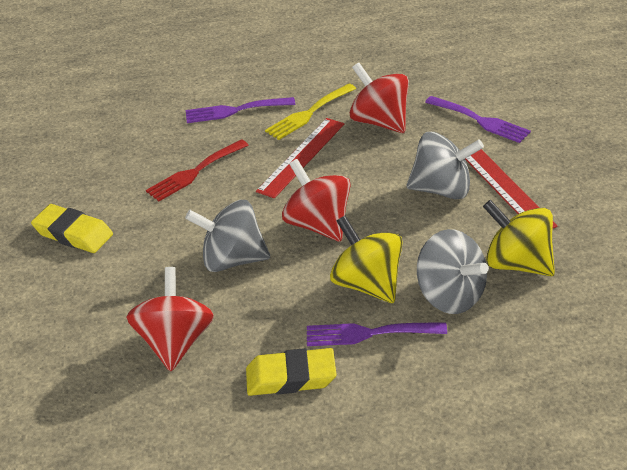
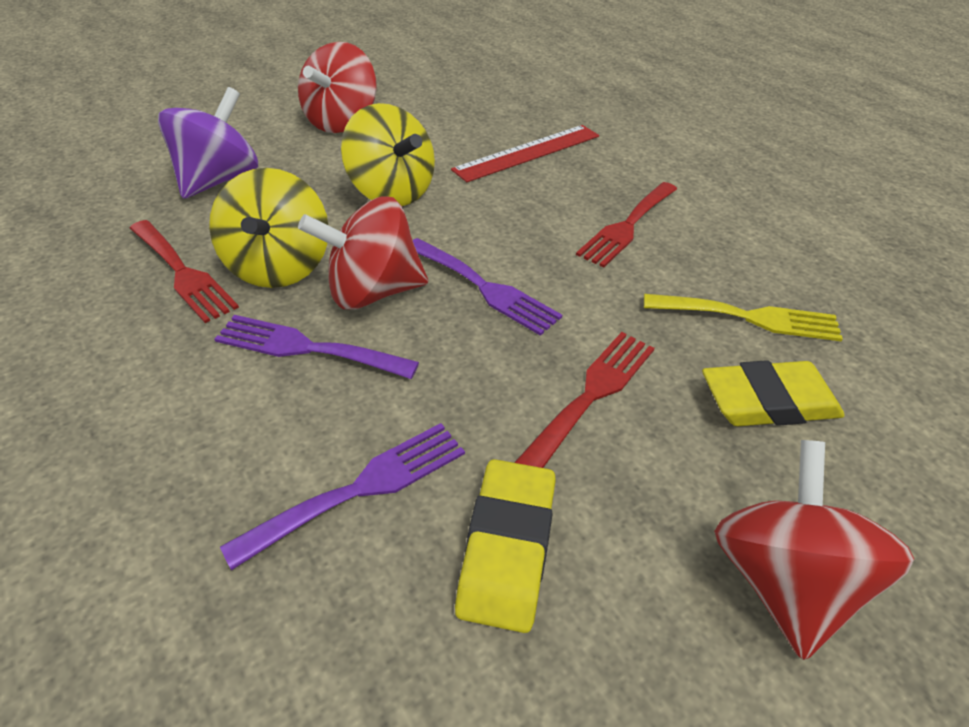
grey spinning top: 3 -> 0
purple spinning top: 0 -> 1
red fork: 1 -> 3
red ruler: 2 -> 1

